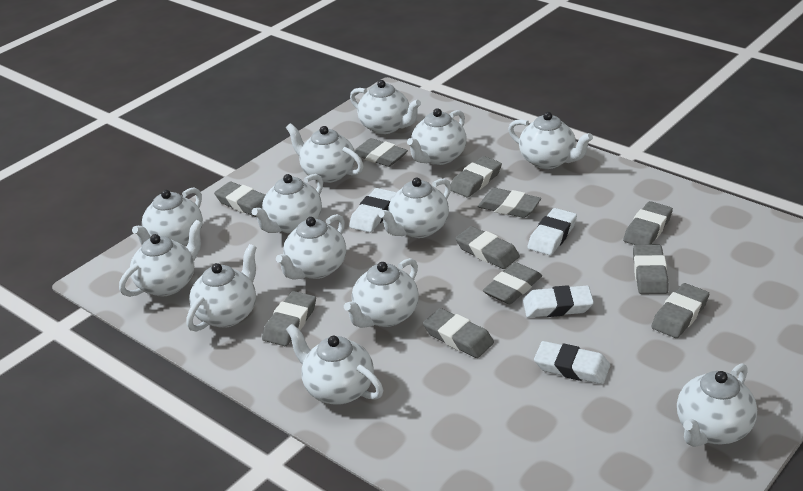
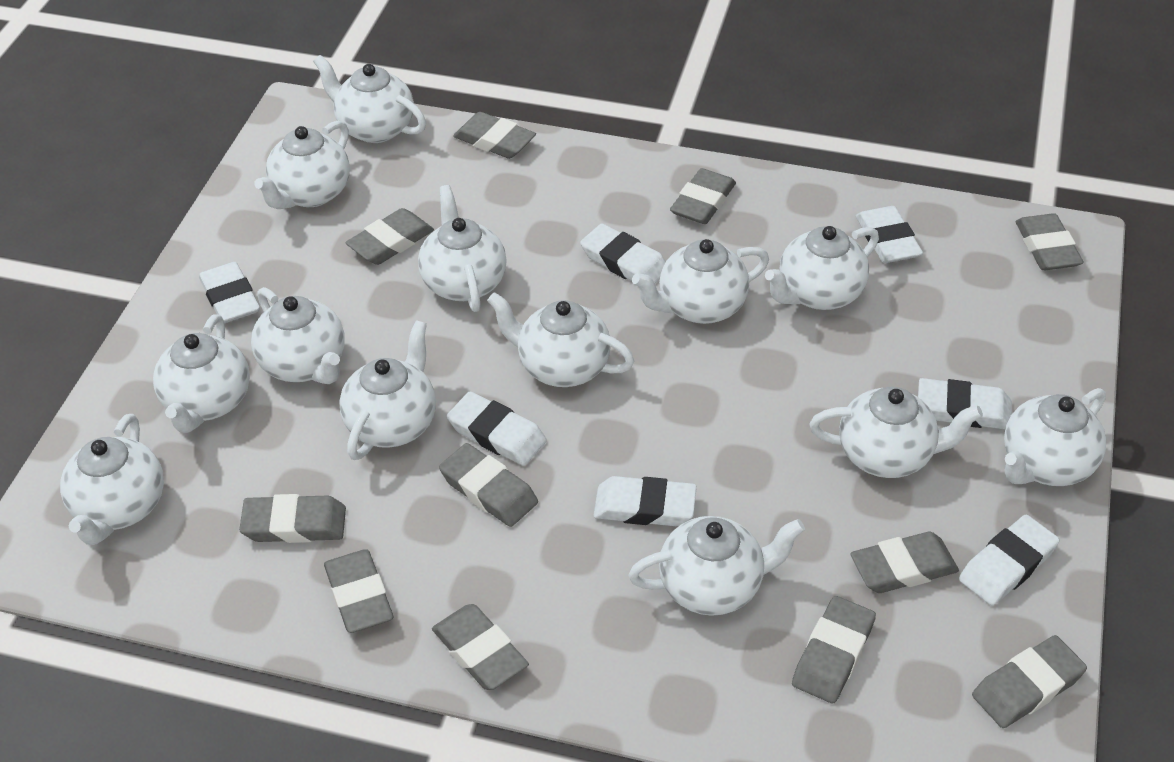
white eraser: 4 -> 7

